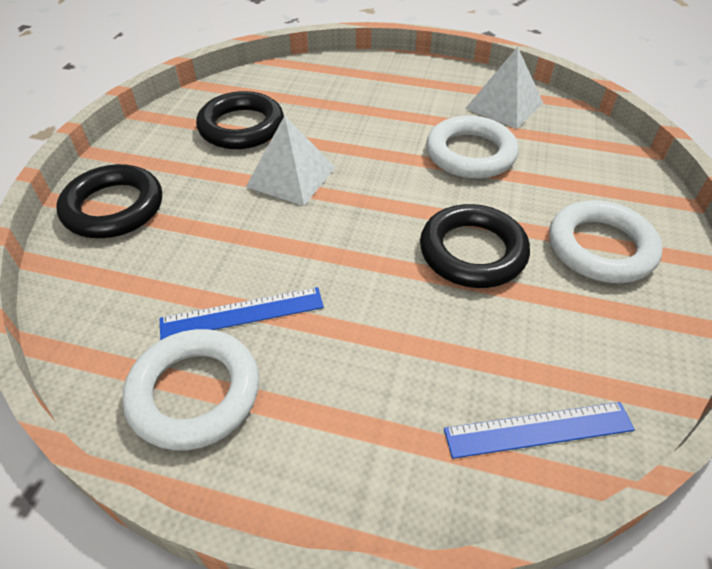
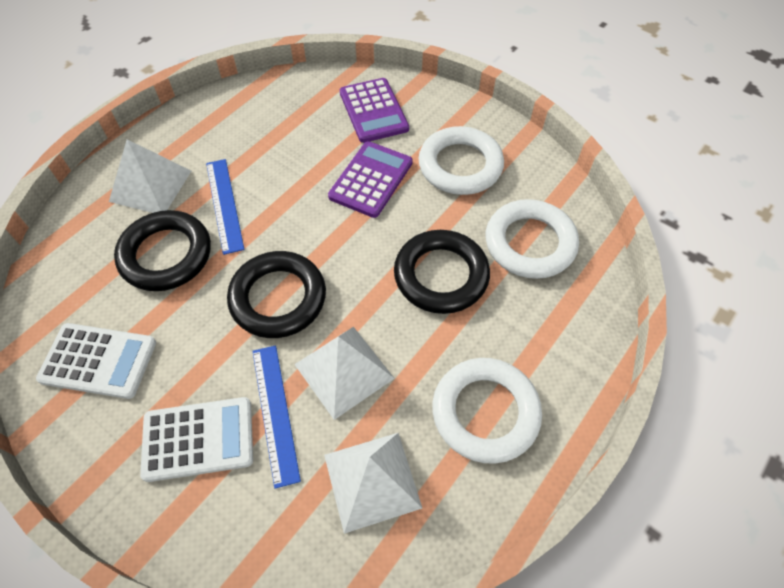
purple calculator: 0 -> 2
white calculator: 0 -> 2
white pyramid: 2 -> 3

